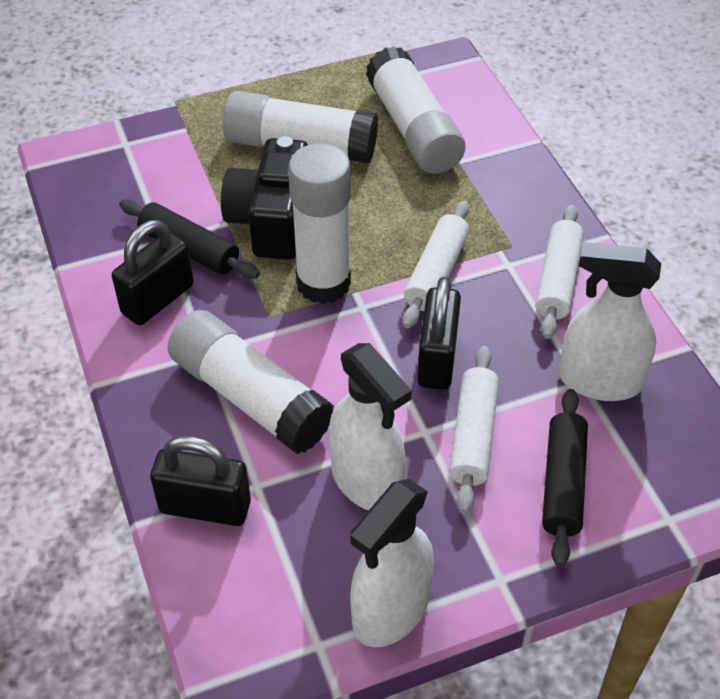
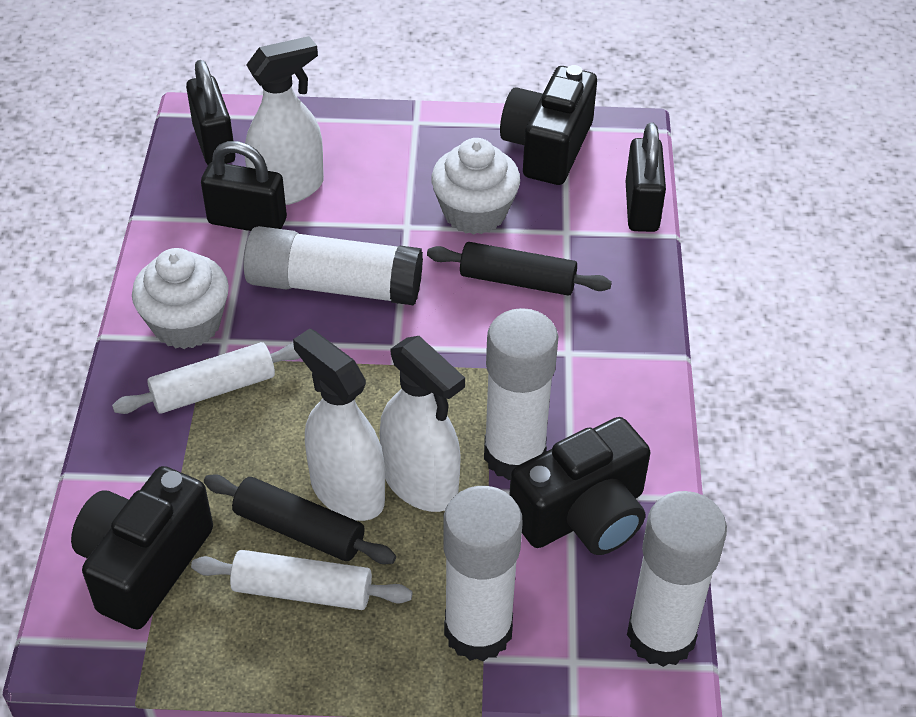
black camera: 1 -> 3
white cupcake: 0 -> 2
white rolling pin: 3 -> 2

